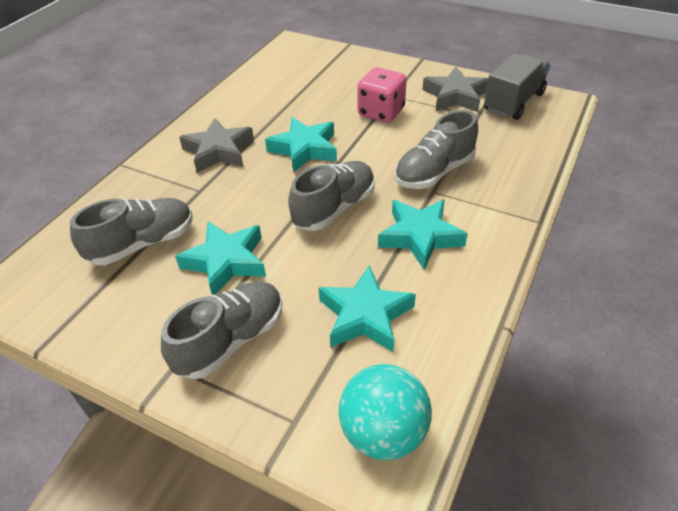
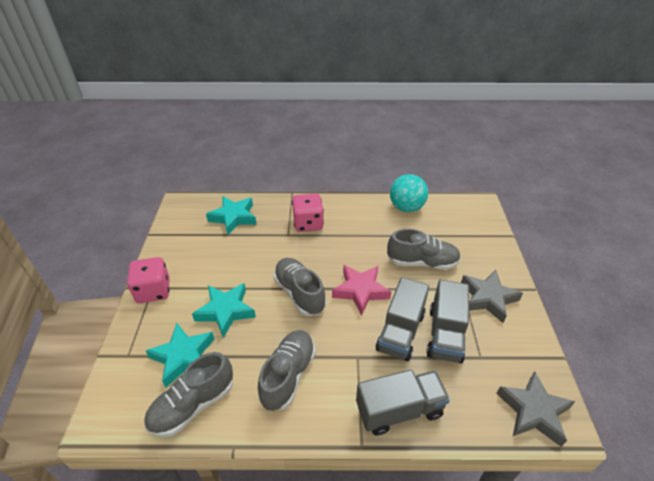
grey truck: 1 -> 3
pink dice: 1 -> 2
pink star: 0 -> 1
turquoise star: 4 -> 3

